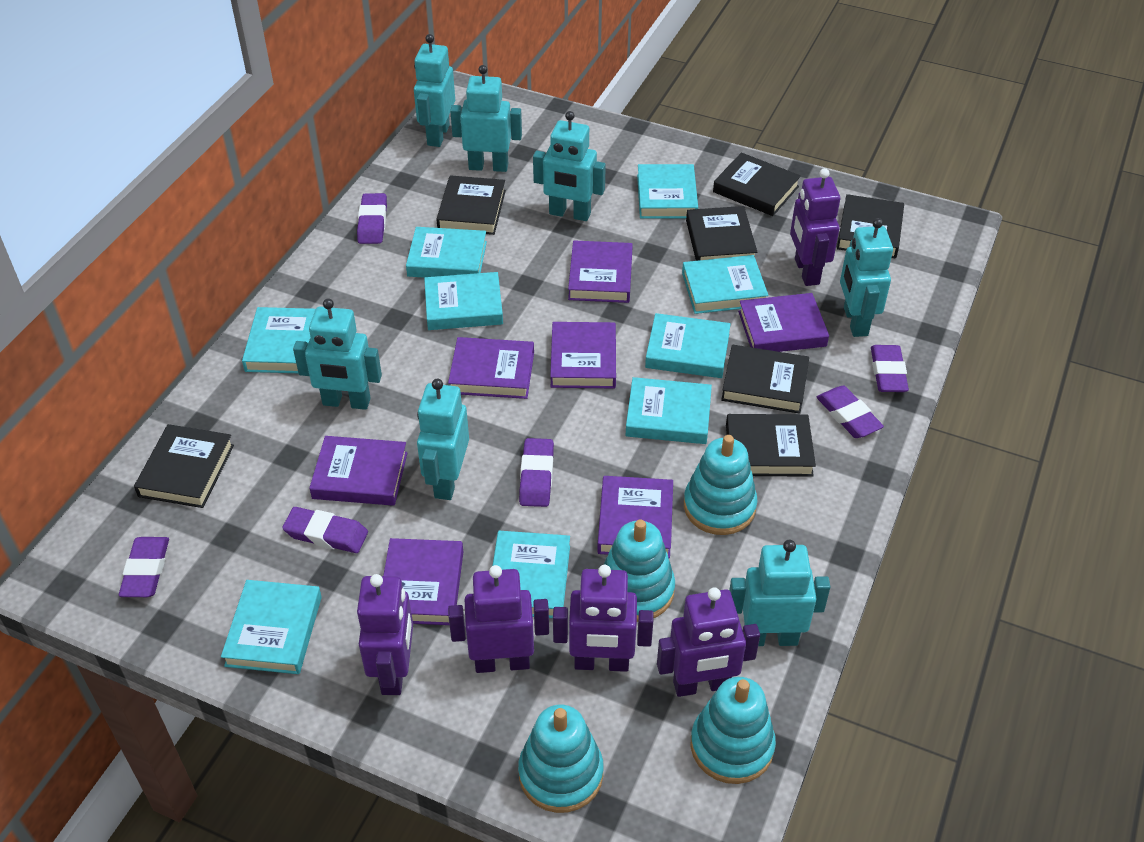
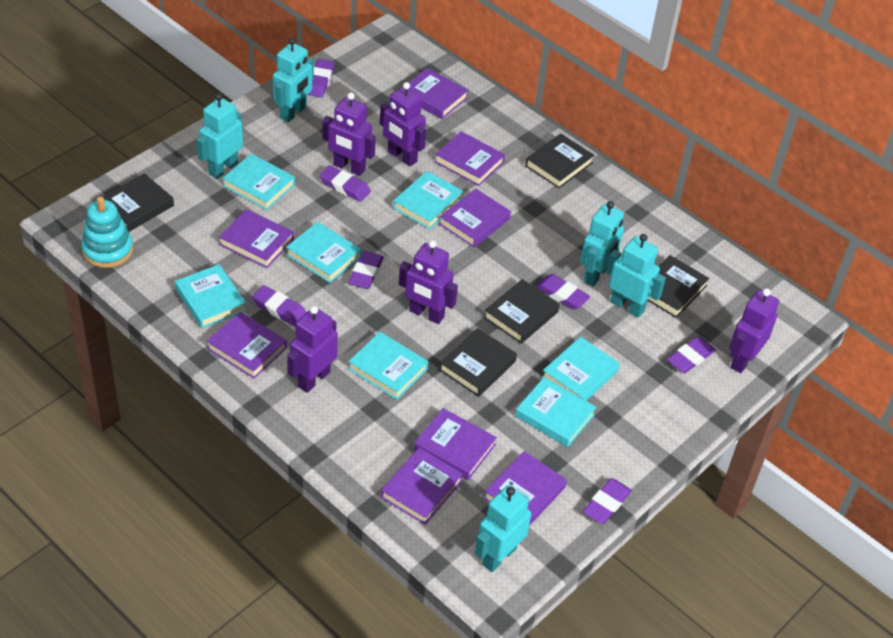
black book: 7 -> 5
purple book: 7 -> 8
purple eraser: 6 -> 7
turquoise book: 9 -> 7
turquoise robot: 7 -> 5
turquoise stacking toy: 4 -> 1

